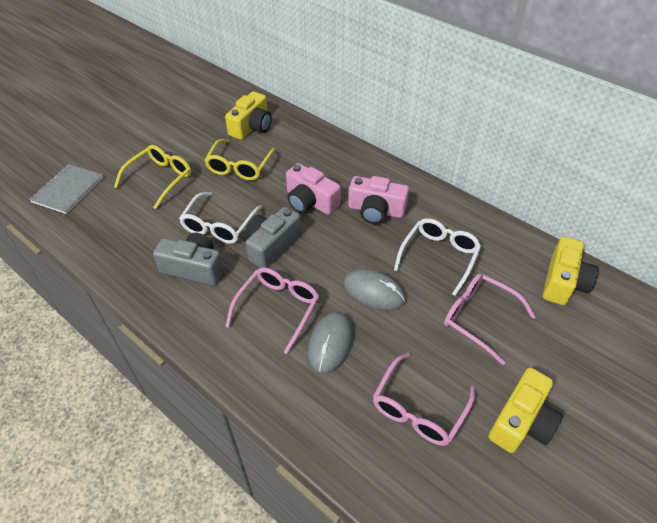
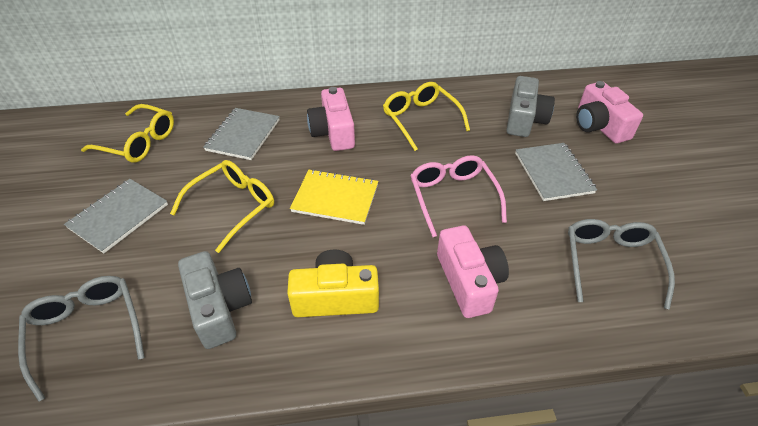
grey glasses: 0 -> 2
grey mouse: 2 -> 0
grey notebook: 1 -> 3
pink camera: 2 -> 3
pink glasses: 3 -> 1
white glasses: 2 -> 0
yellow camera: 3 -> 1
yellow glasses: 2 -> 3
yellow notebook: 0 -> 1

